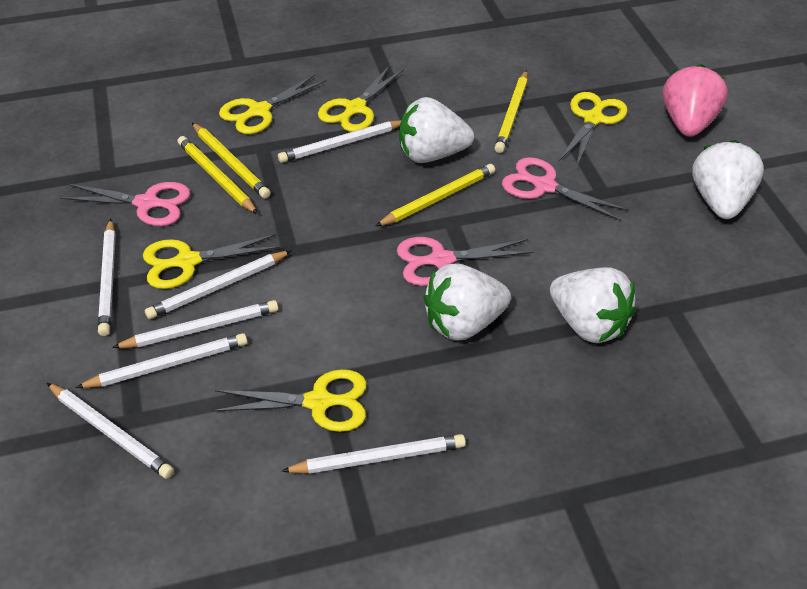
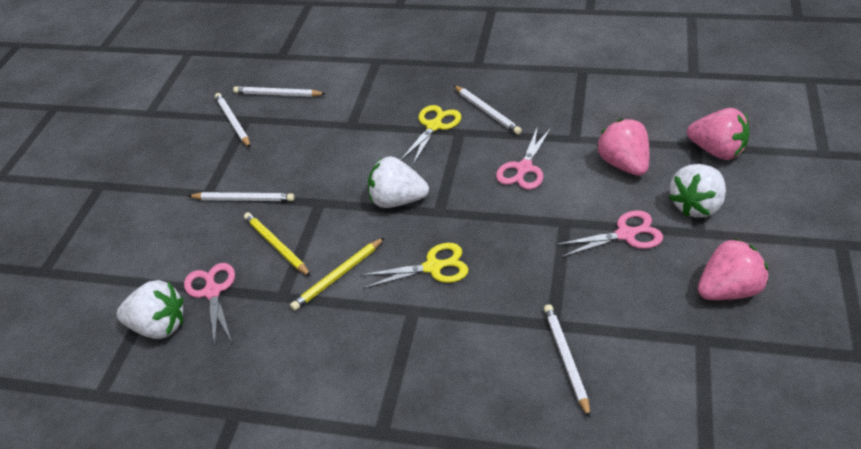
pink strawberry: 1 -> 3
white pencil: 7 -> 5
white strawberry: 4 -> 3
yellow pencil: 4 -> 2
yellow scissors: 5 -> 2

